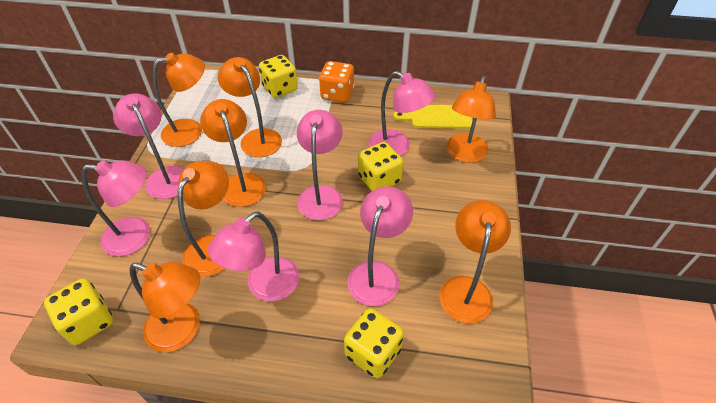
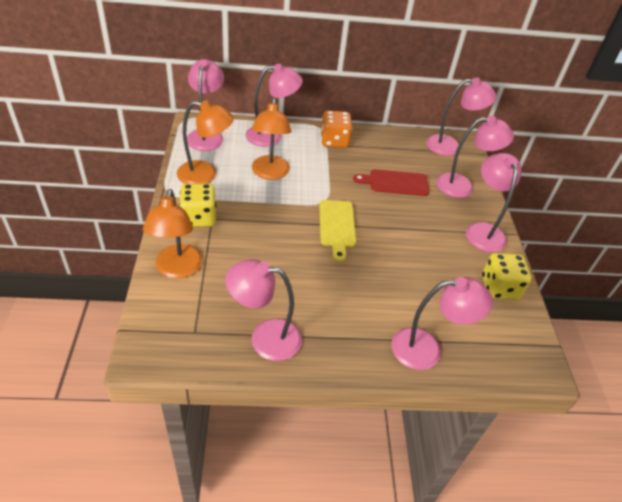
orange lamp: 7 -> 3
pink lamp: 6 -> 7
red cutting board: 0 -> 1
yellow dice: 4 -> 2

